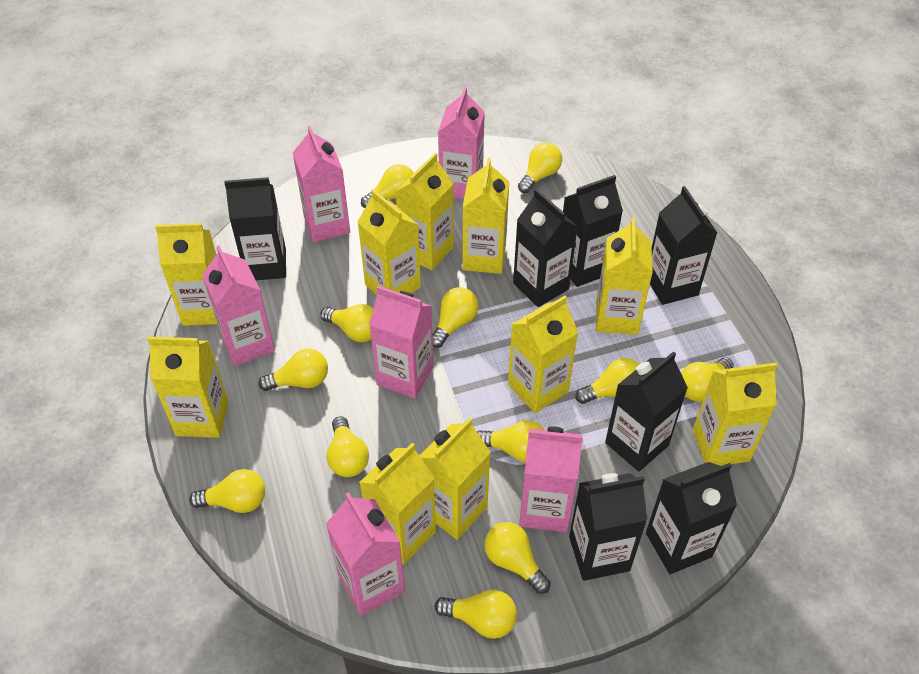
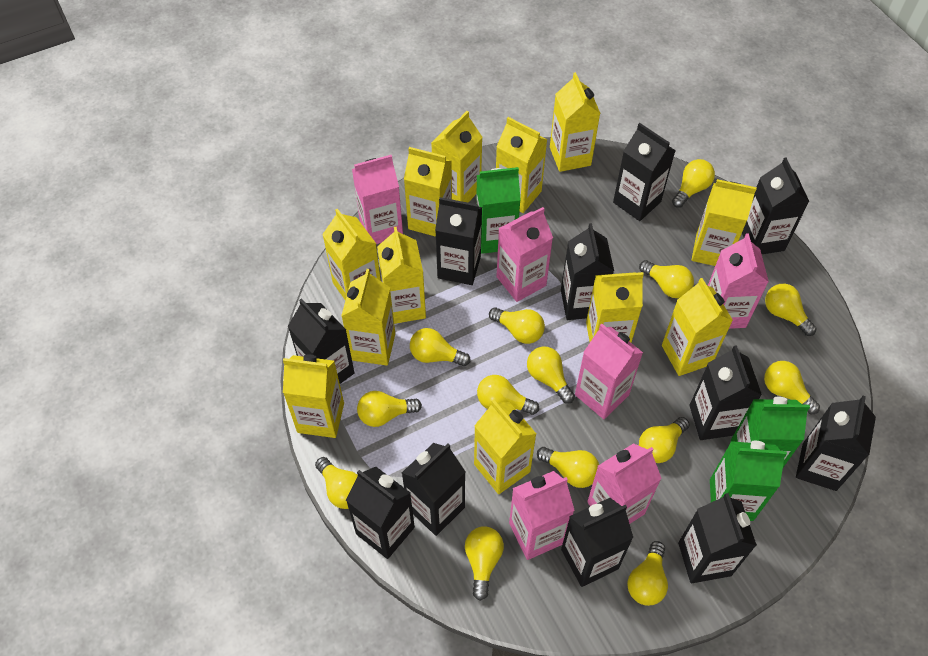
black carton: 7 -> 11
green carton: 0 -> 3
yellow carton: 10 -> 12
yellow light bulb: 12 -> 14

